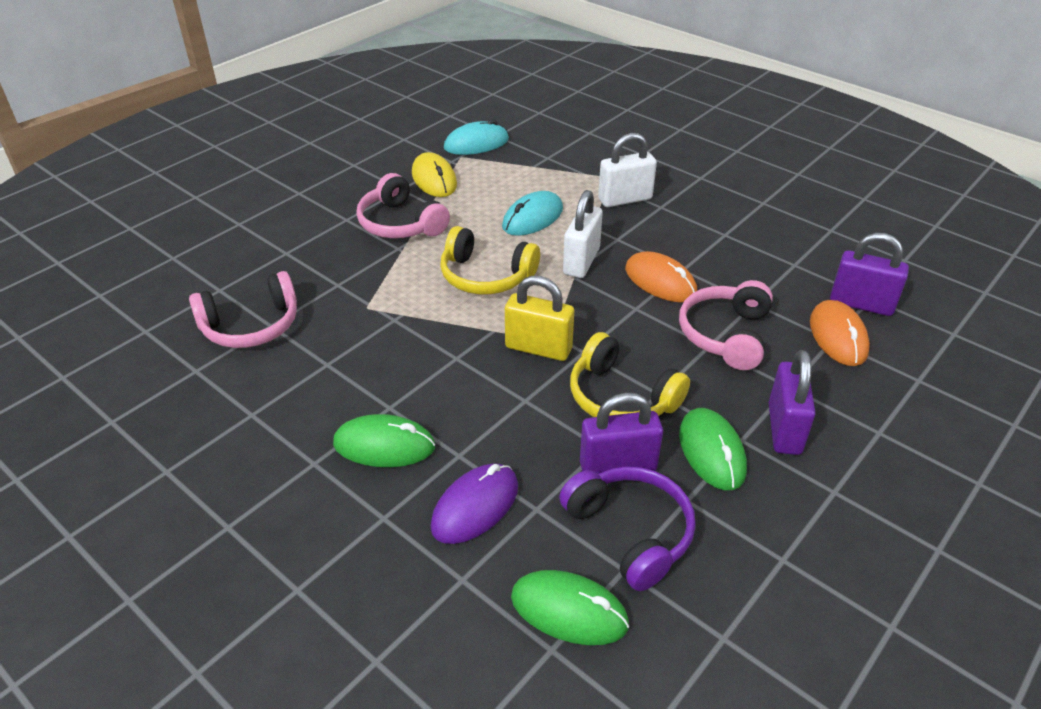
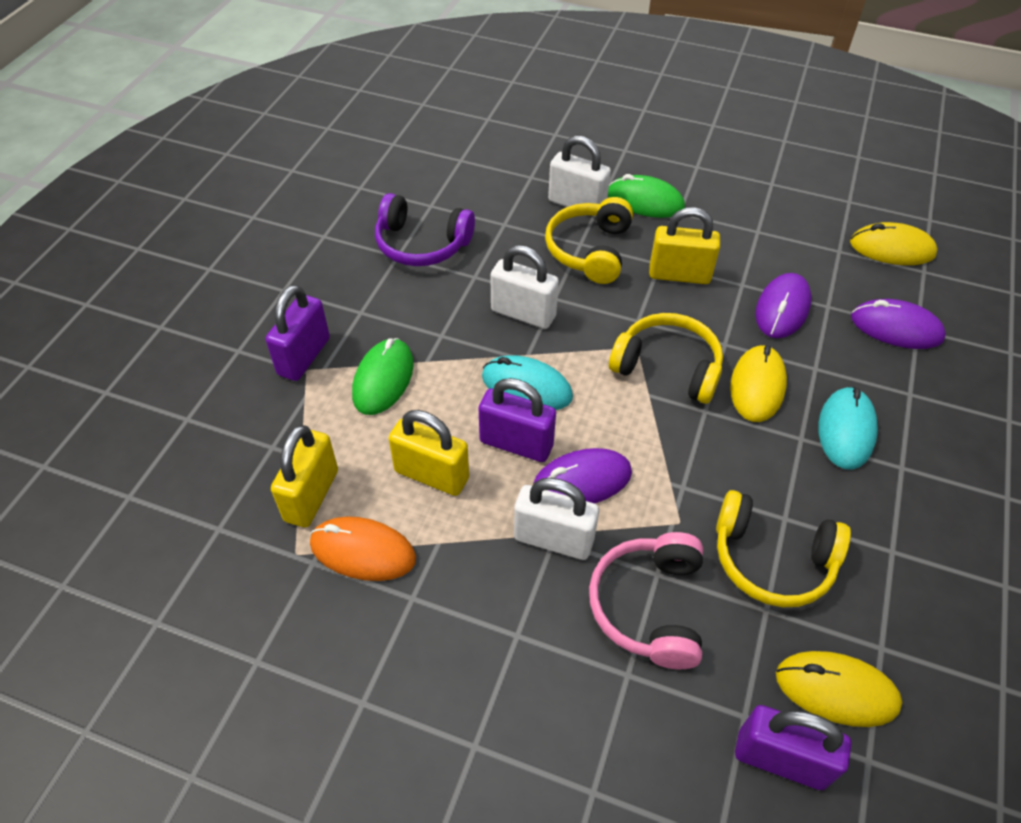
green mouse: 3 -> 2
orange mouse: 2 -> 1
pink headphones: 3 -> 1
purple mouse: 1 -> 3
white padlock: 2 -> 3
yellow headphones: 2 -> 3
yellow mouse: 1 -> 3
yellow padlock: 1 -> 3

